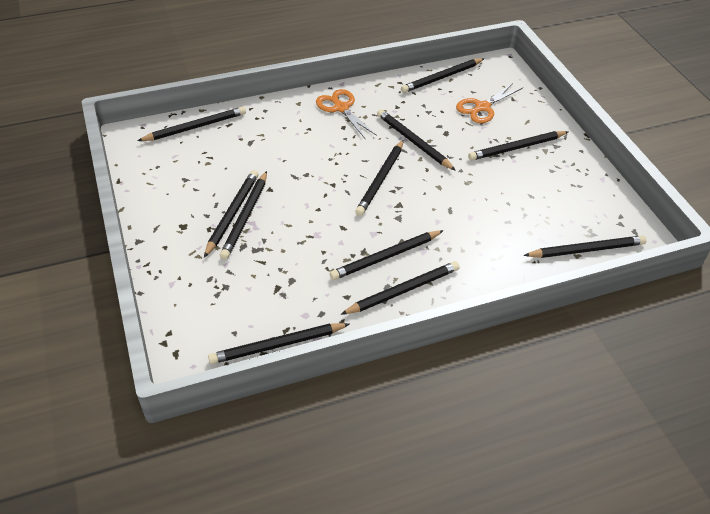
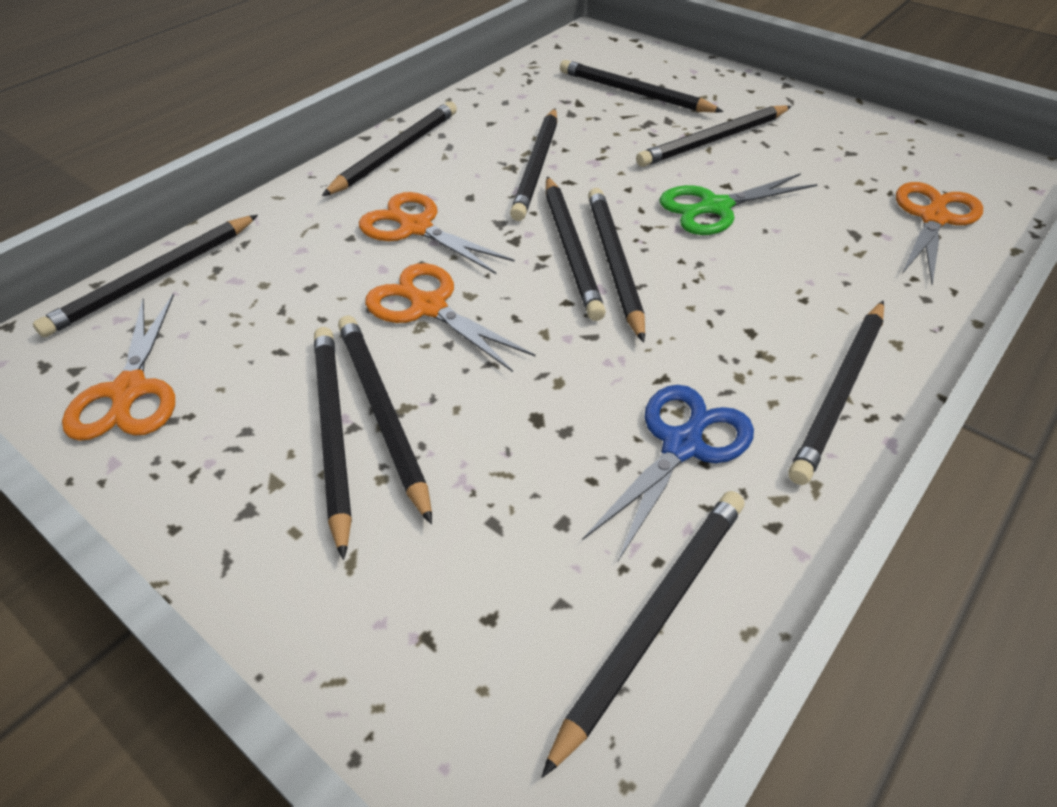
blue scissors: 0 -> 1
green scissors: 0 -> 1
orange scissors: 2 -> 4

